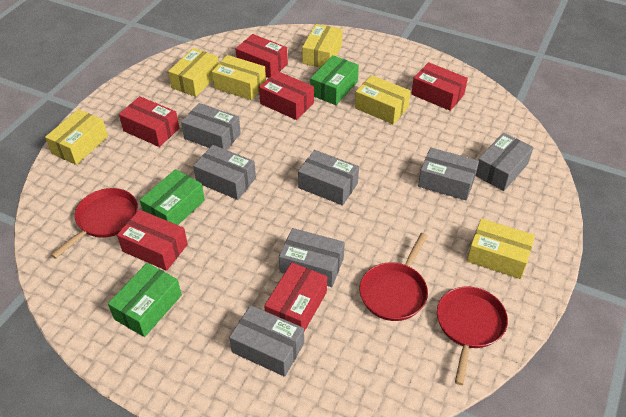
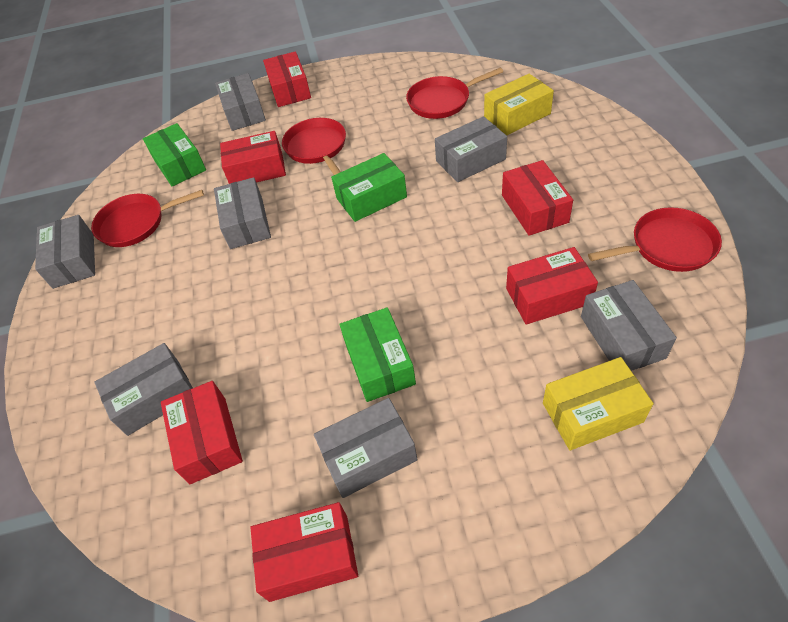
red pan: 3 -> 4
yellow box: 6 -> 2

